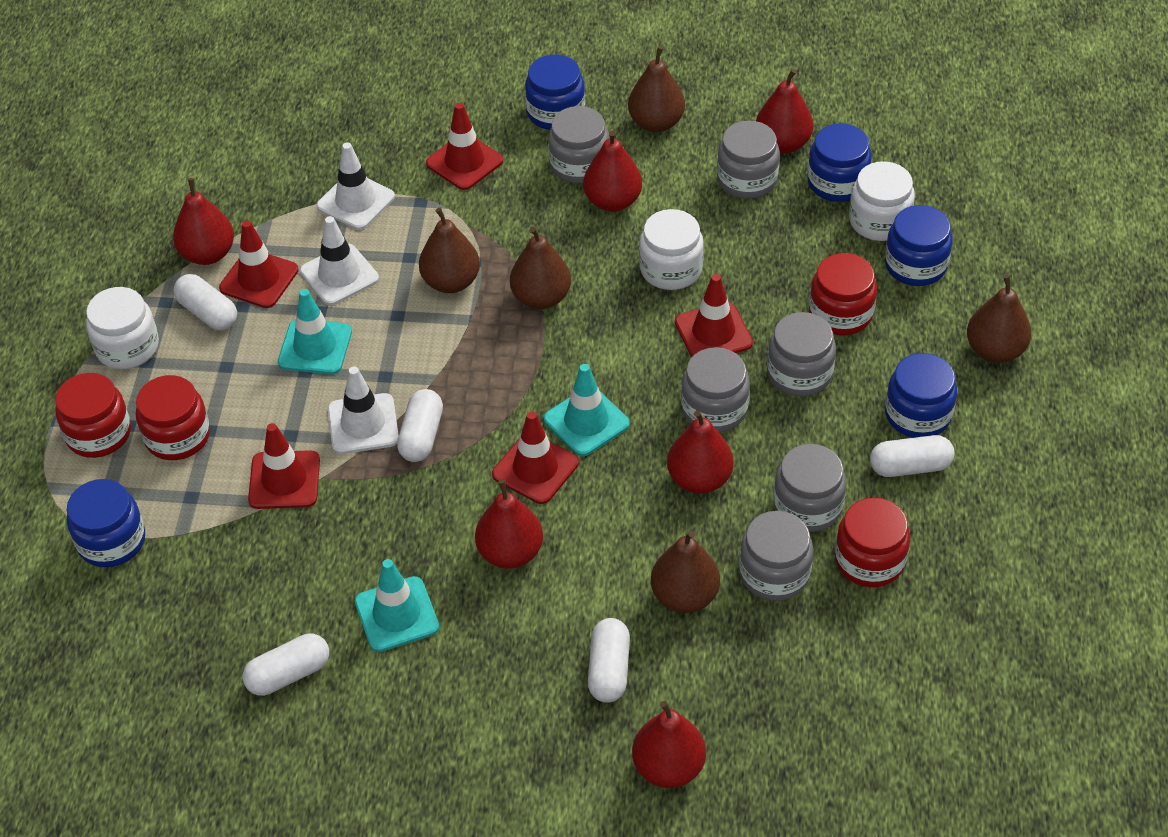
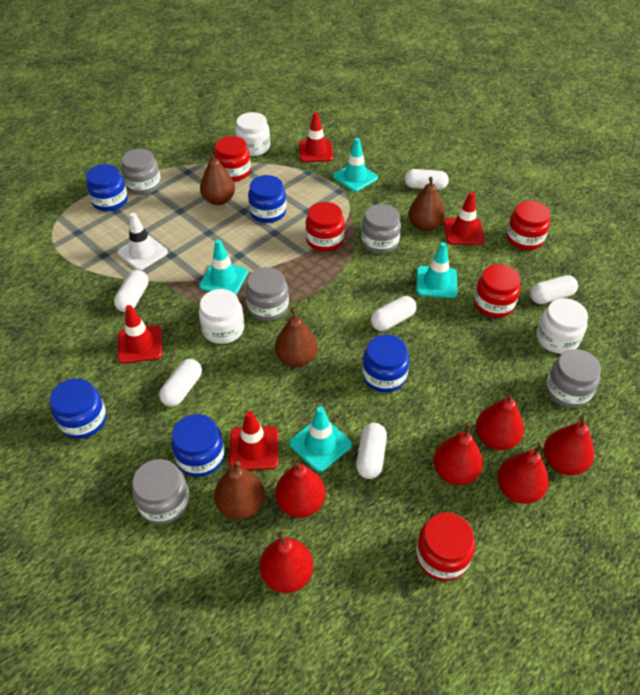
brown pear: 5 -> 4
grey jar: 6 -> 5
red jar: 4 -> 5
red traffic cone: 5 -> 4
turquoise traffic cone: 3 -> 4
white capsule: 5 -> 6
white traffic cone: 3 -> 1

